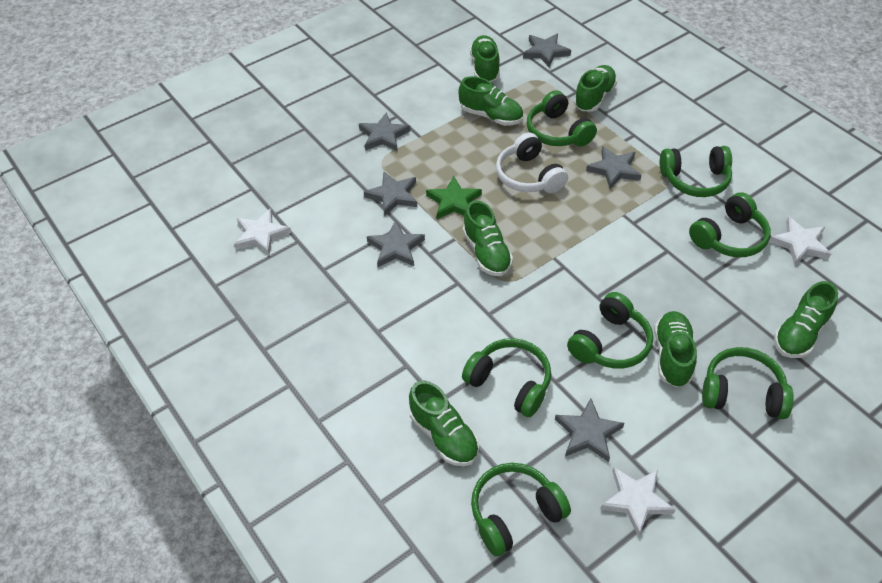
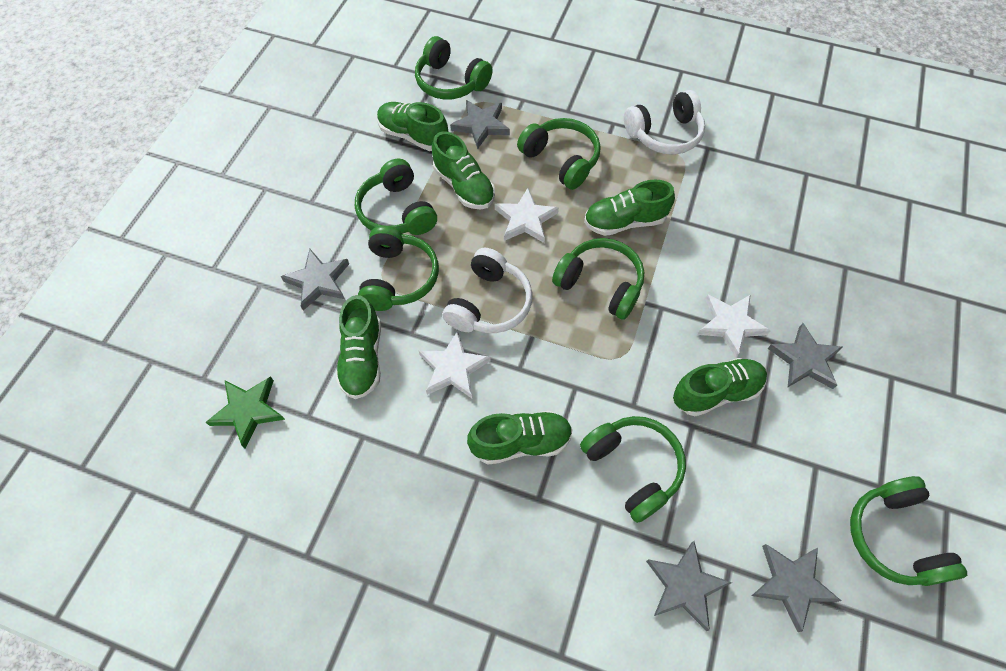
green shoe: 7 -> 6
grey star: 6 -> 5
white headphones: 1 -> 2

